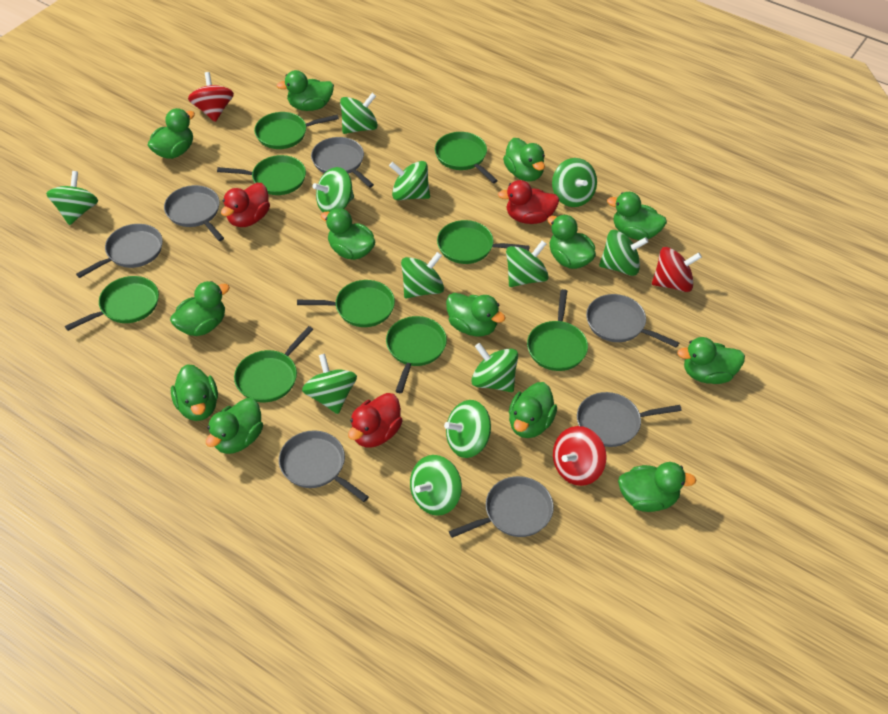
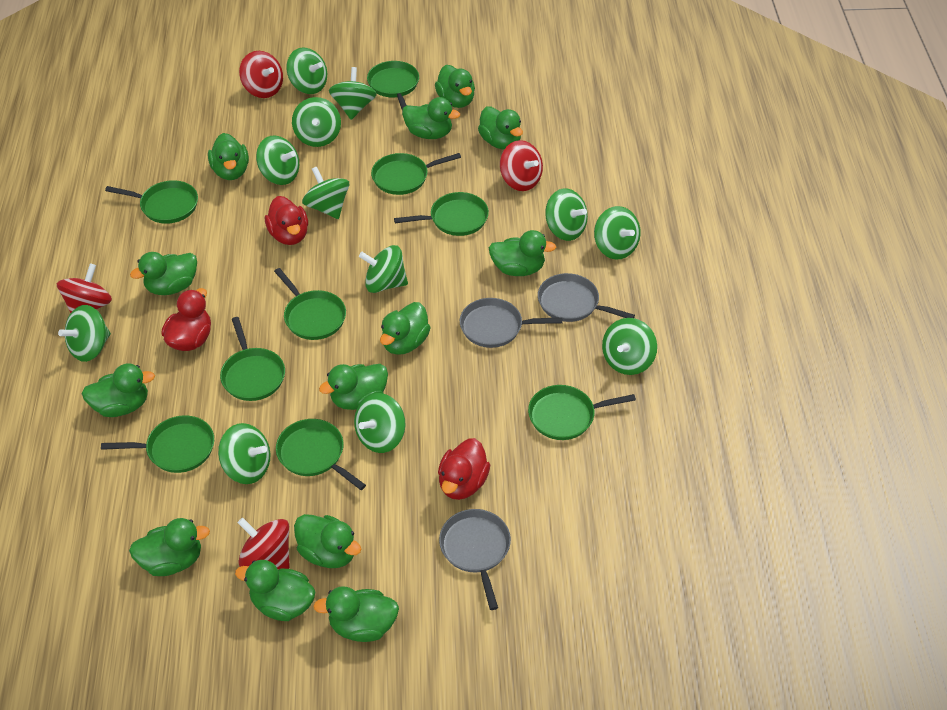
grey pan: 7 -> 3
red spinning top: 3 -> 4

